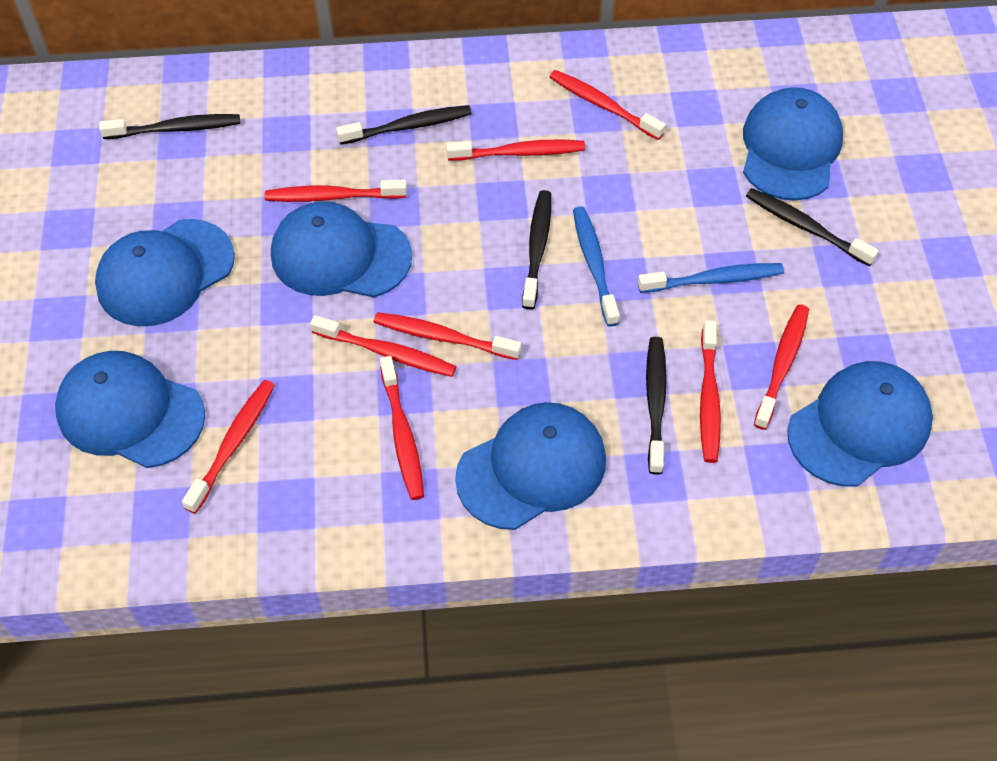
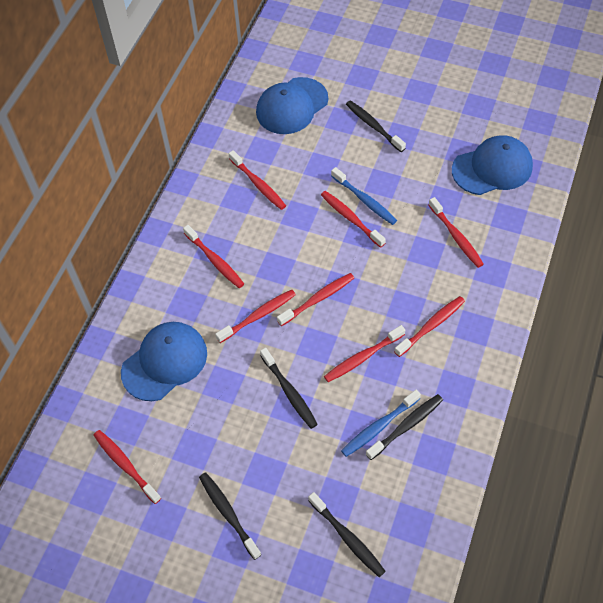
blue cap: 6 -> 3

